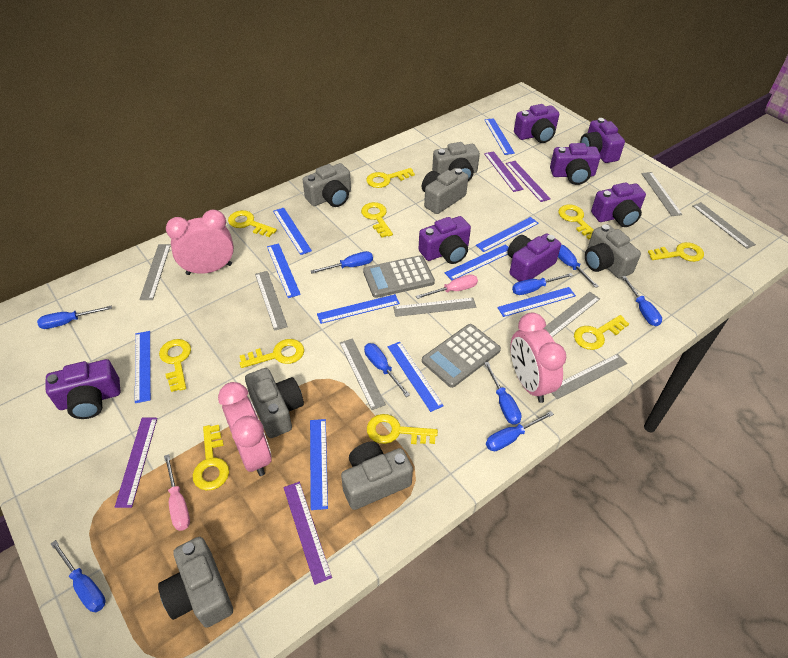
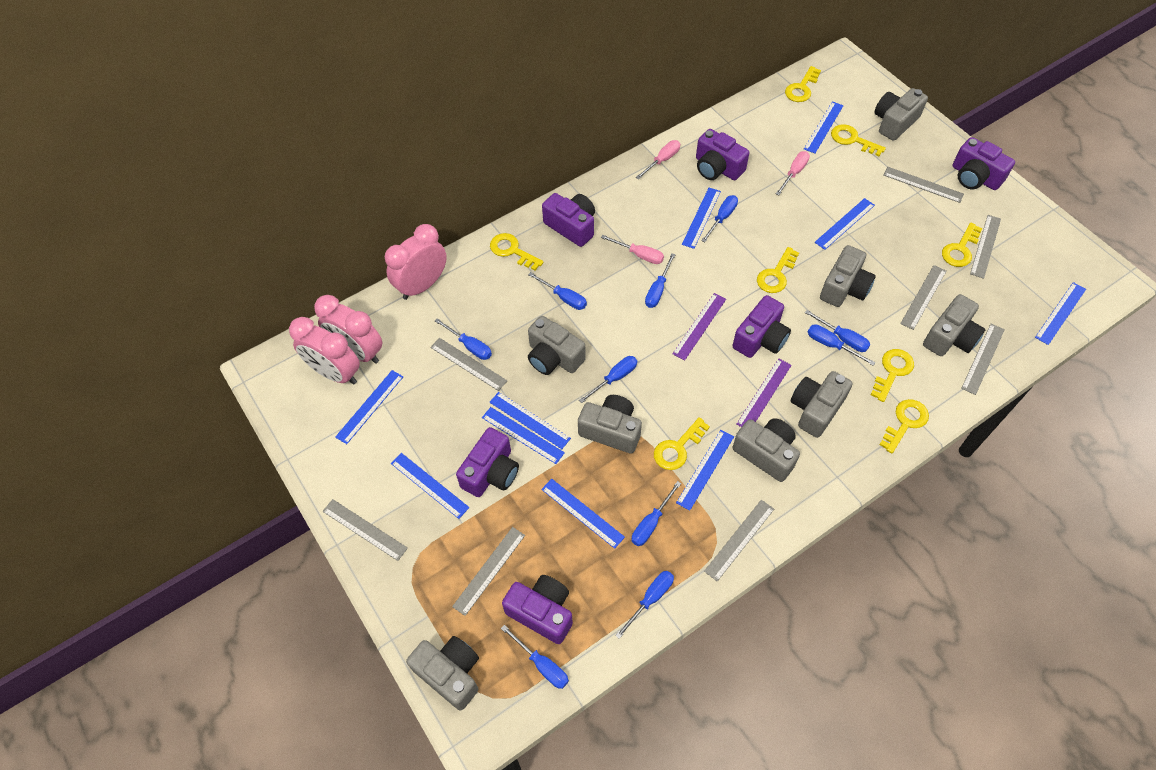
blue screwdriver: 9 -> 10
grey calculator: 2 -> 0
grey camera: 7 -> 8
pink screwdriver: 2 -> 3
purple camera: 7 -> 6
purple ruler: 4 -> 2
yellow key: 10 -> 8

